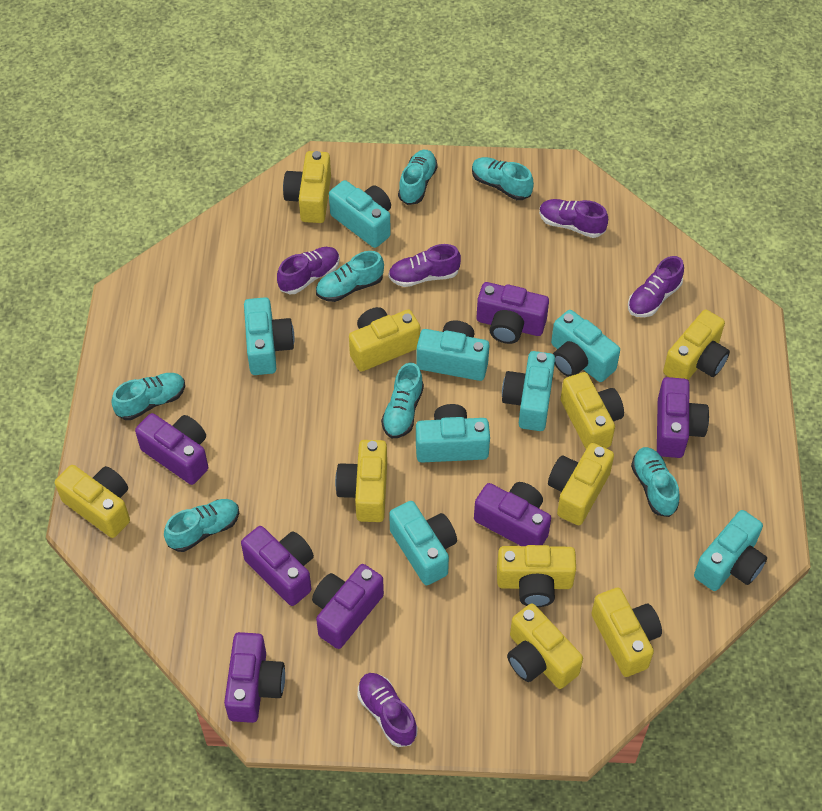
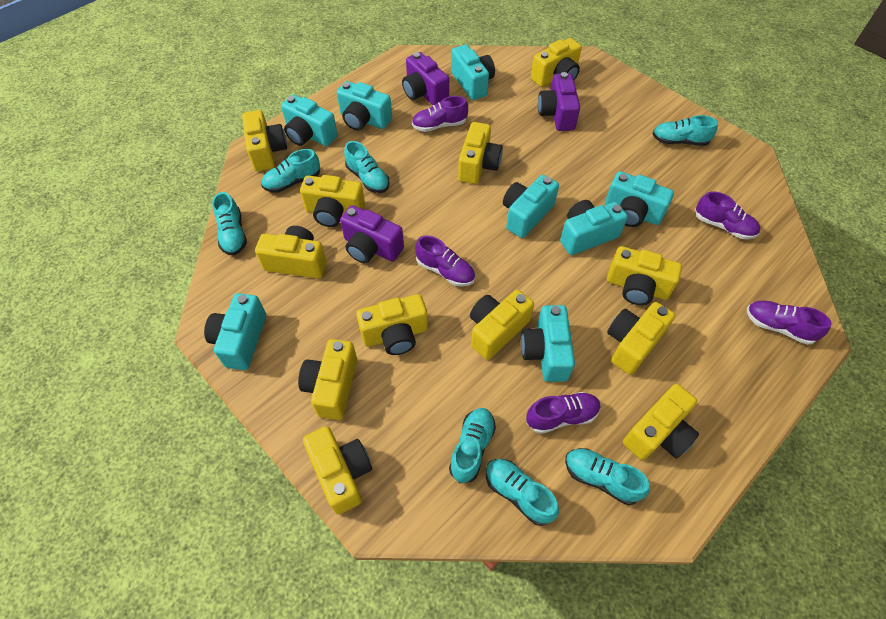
purple camera: 7 -> 3
yellow camera: 10 -> 12

